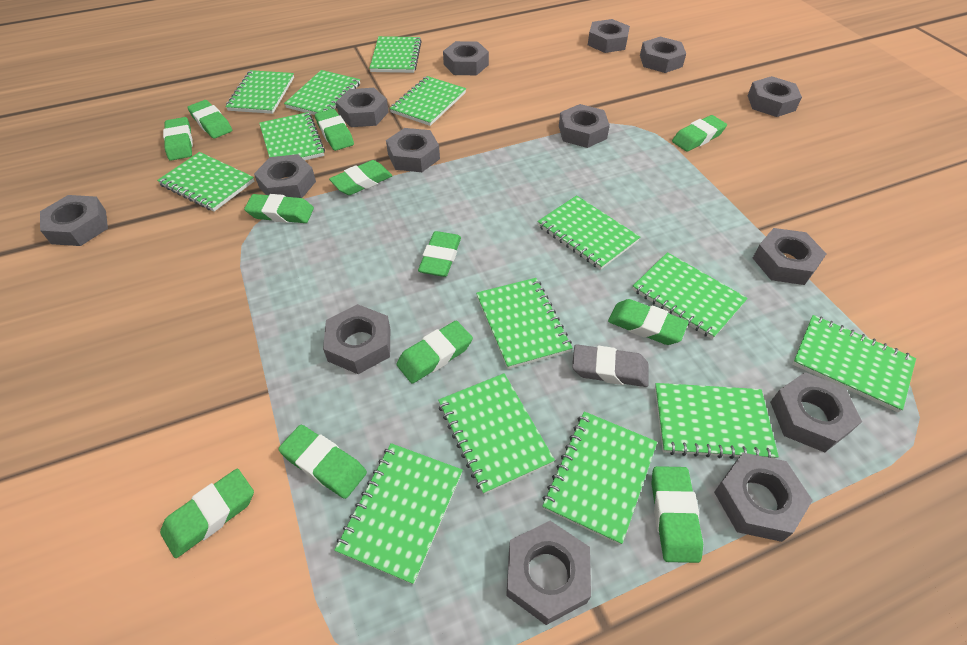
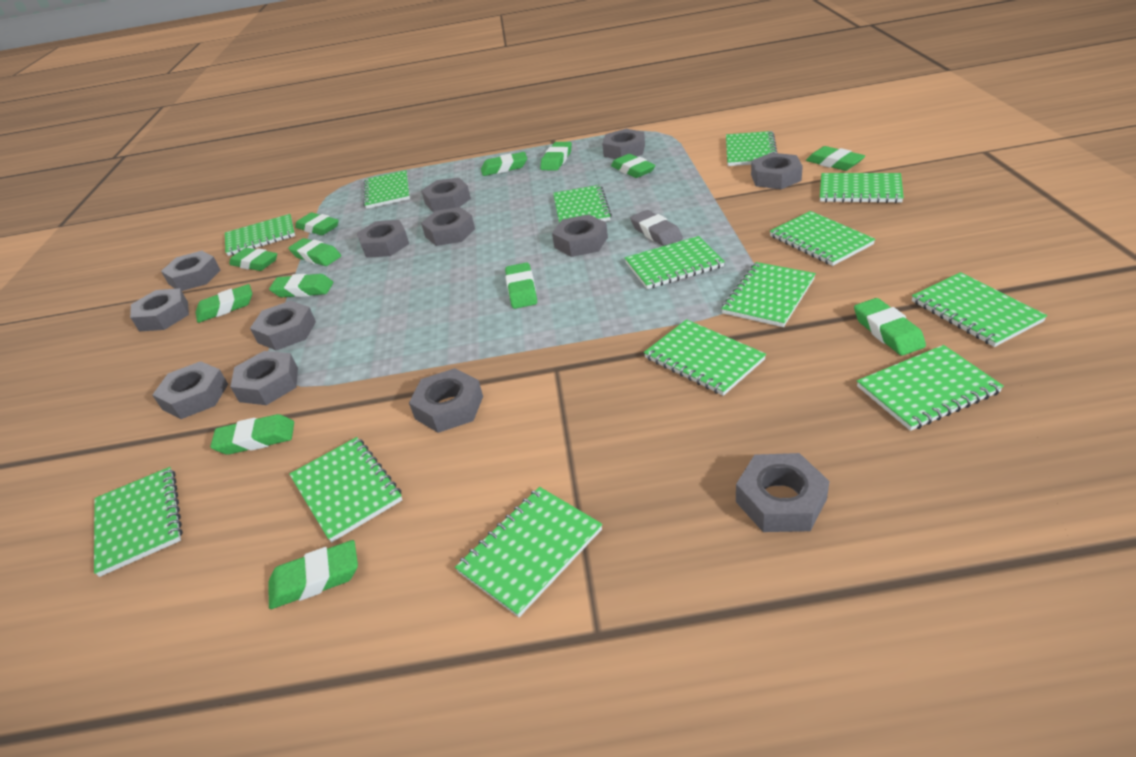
green eraser: 12 -> 13
grey nut: 14 -> 13

